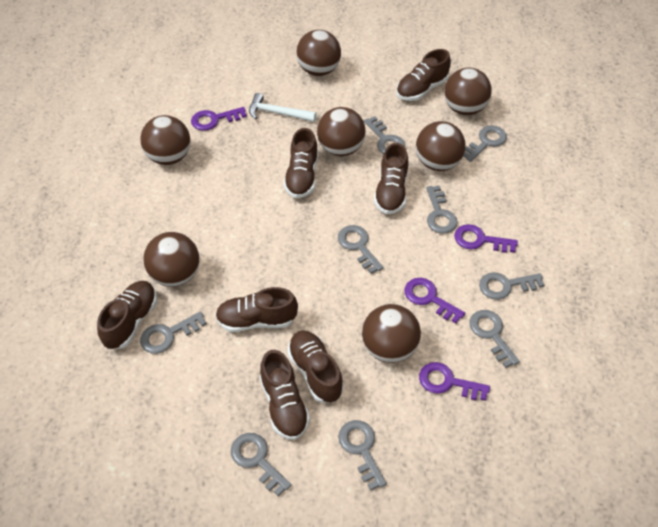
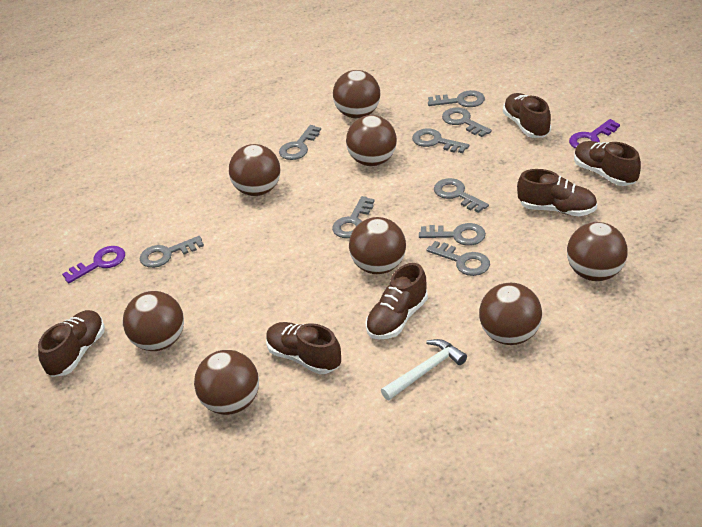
brown ball: 7 -> 8
brown shoe: 7 -> 6
purple key: 4 -> 2

